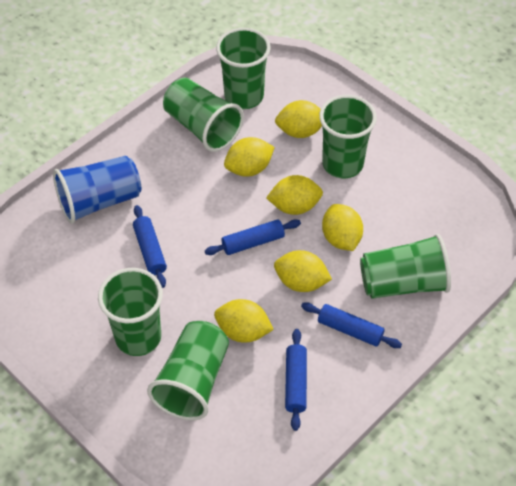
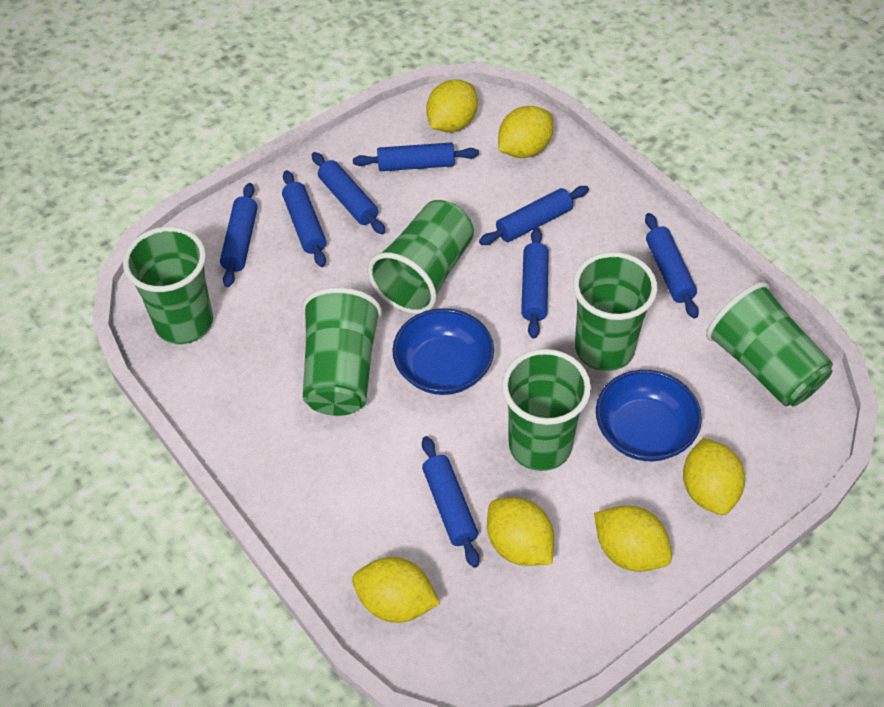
blue bowl: 0 -> 2
blue cup: 1 -> 0
blue rolling pin: 4 -> 8

